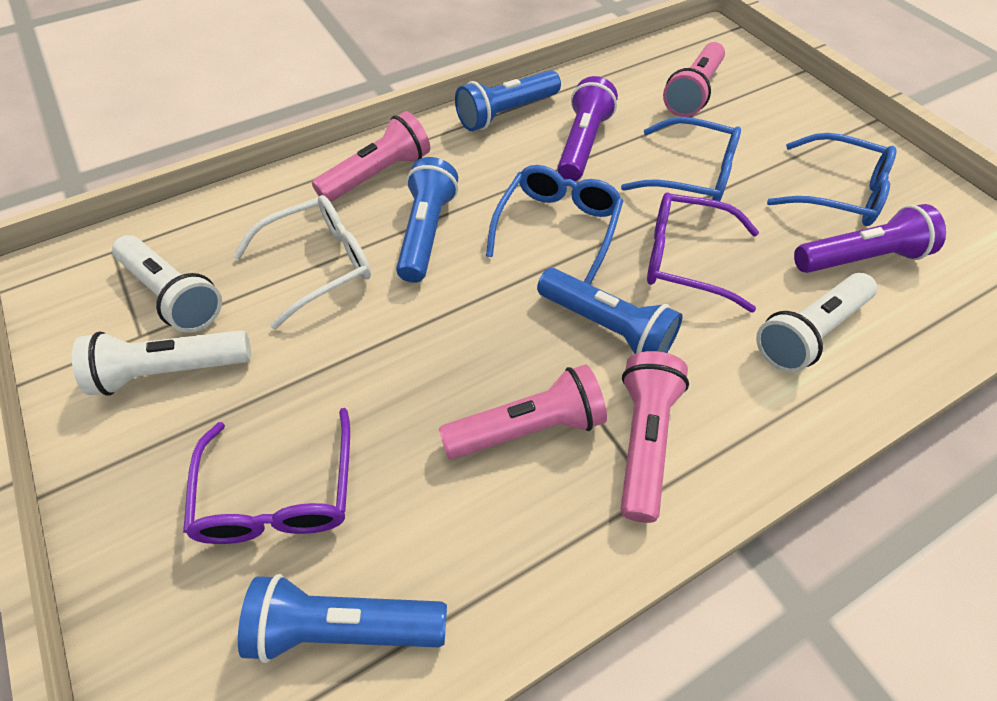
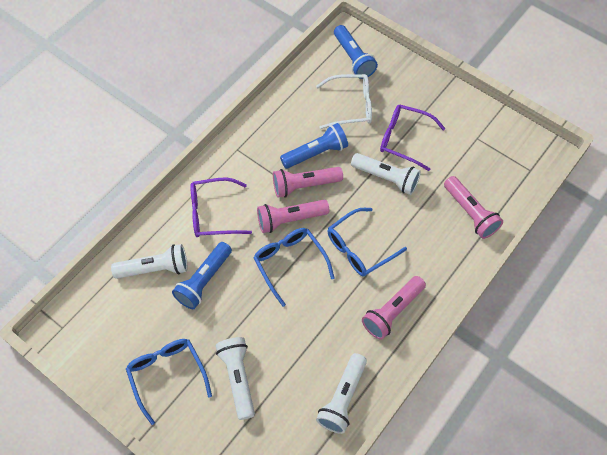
blue flashlight: 4 -> 3
purple flashlight: 2 -> 0
white flashlight: 3 -> 4

